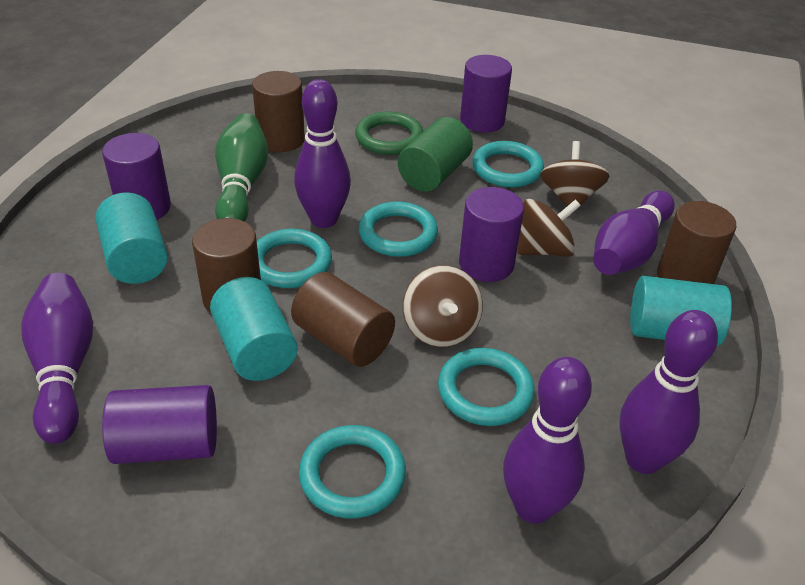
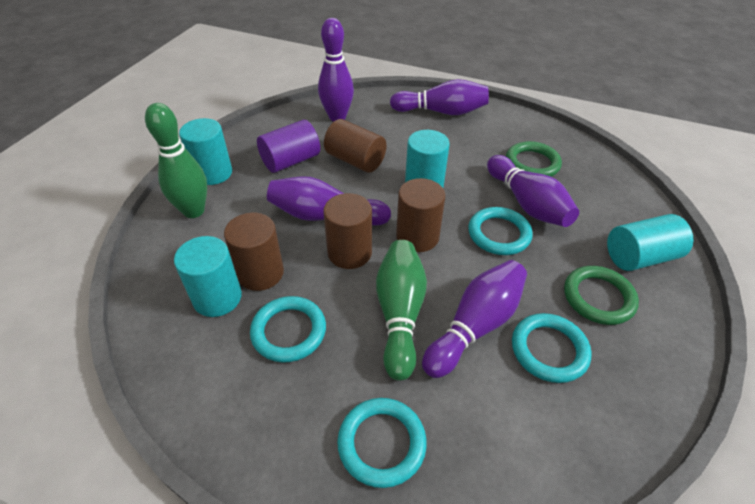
brown spinning top: 3 -> 0
green bowling pin: 1 -> 2
green cylinder: 1 -> 0
green ring: 1 -> 2
purple cylinder: 4 -> 1
turquoise cylinder: 3 -> 4
turquoise ring: 5 -> 4

